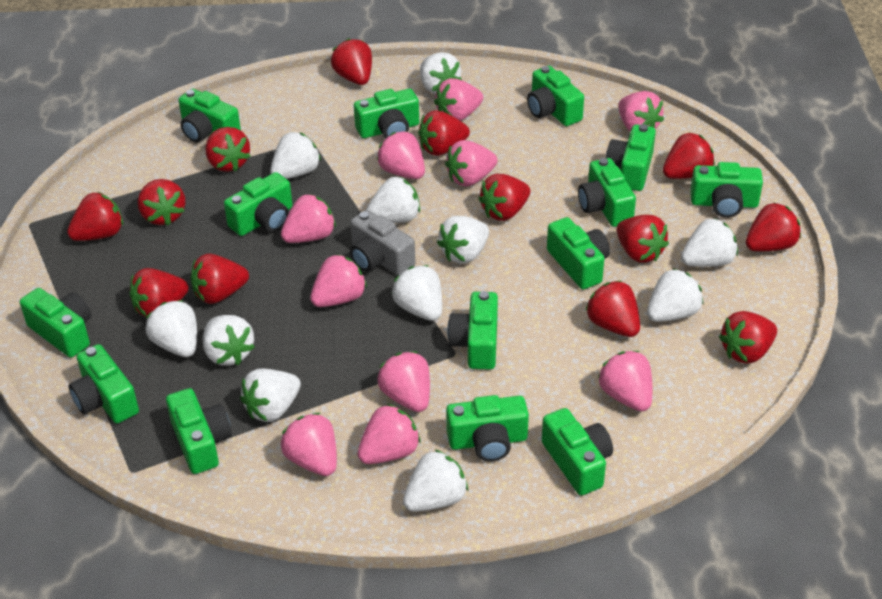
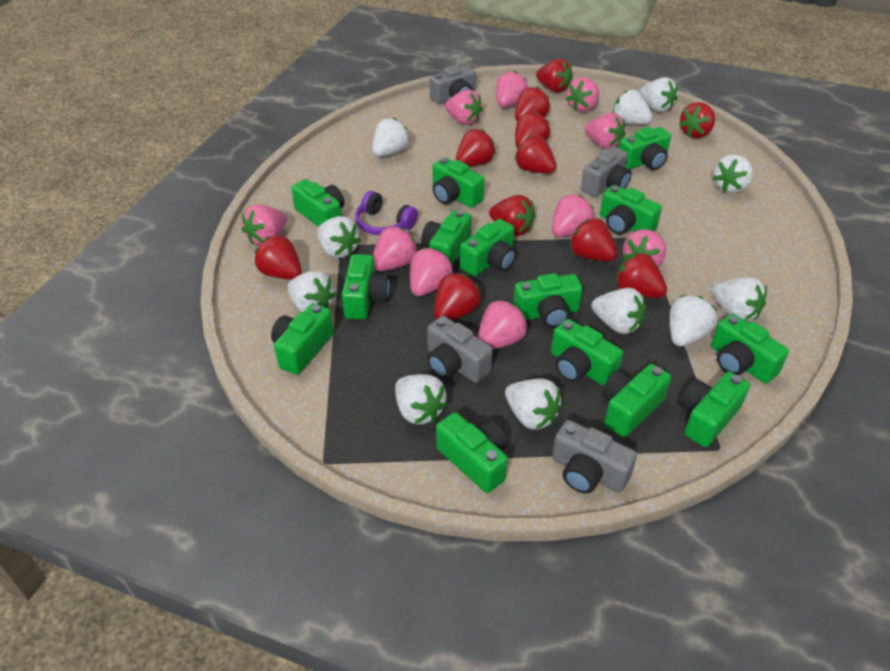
grey camera: 1 -> 4
purple headphones: 0 -> 1
red strawberry: 13 -> 11

